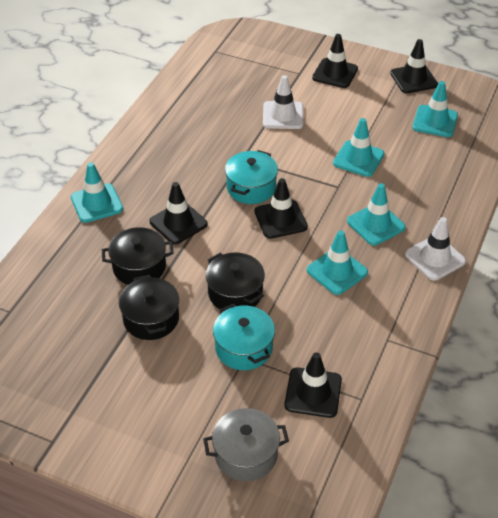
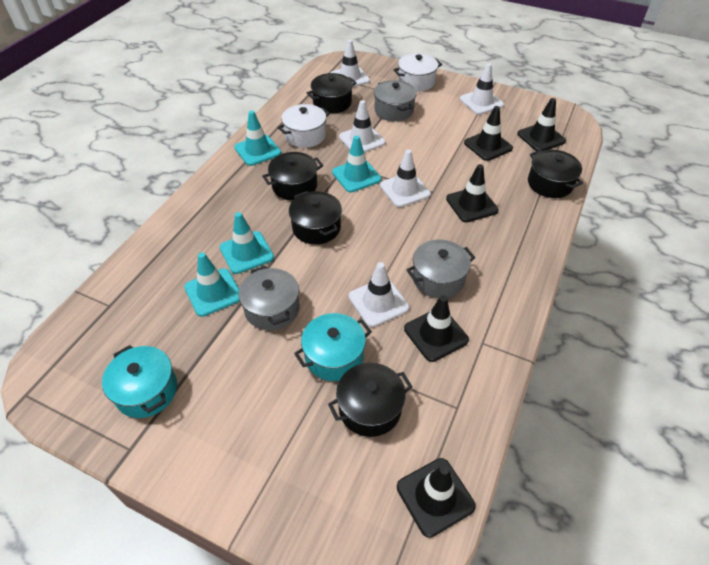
black pot: 3 -> 5
grey pot: 1 -> 3
turquoise traffic cone: 5 -> 4
white pot: 0 -> 2
white traffic cone: 2 -> 5

